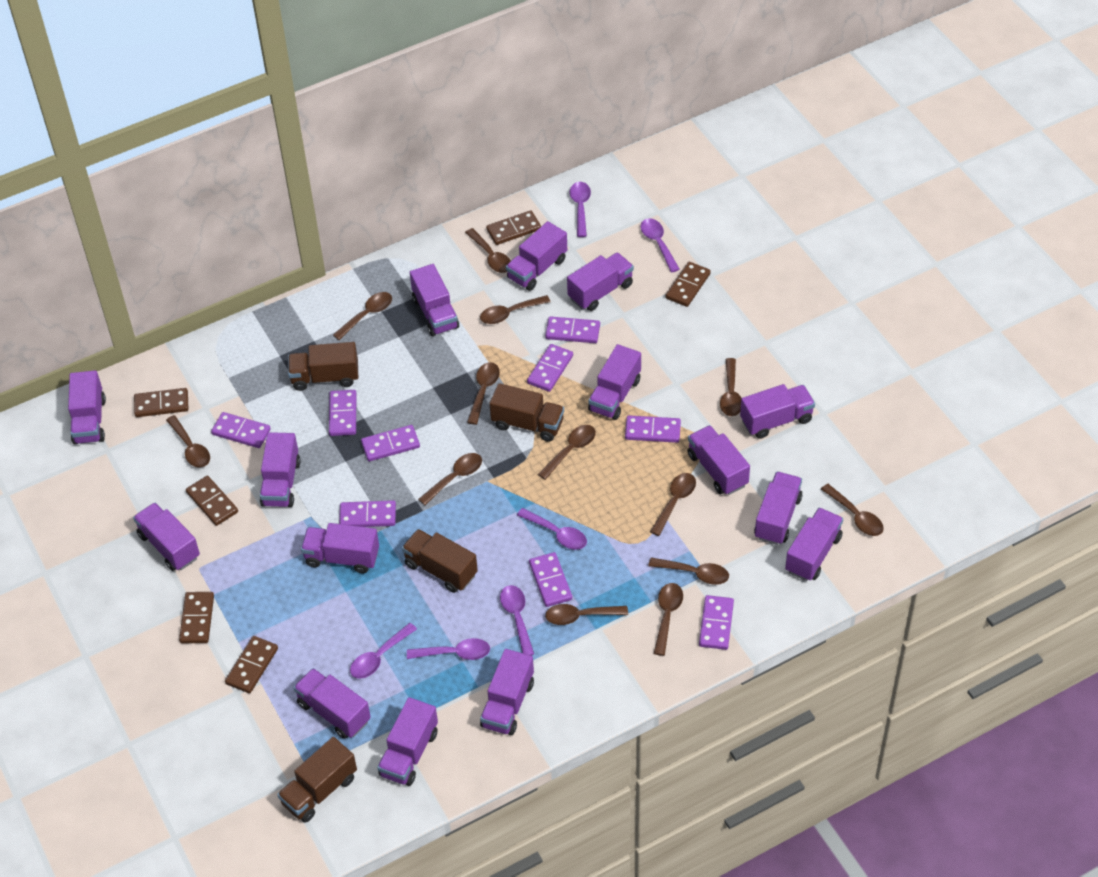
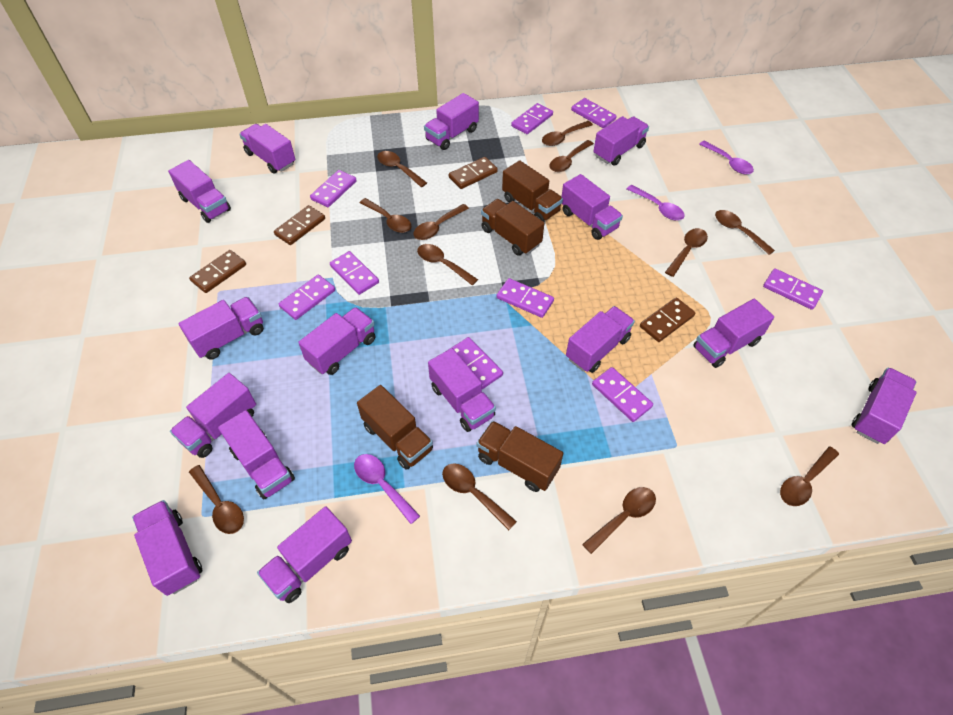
brown domino: 6 -> 4
brown spoon: 13 -> 12
purple spoon: 6 -> 3

